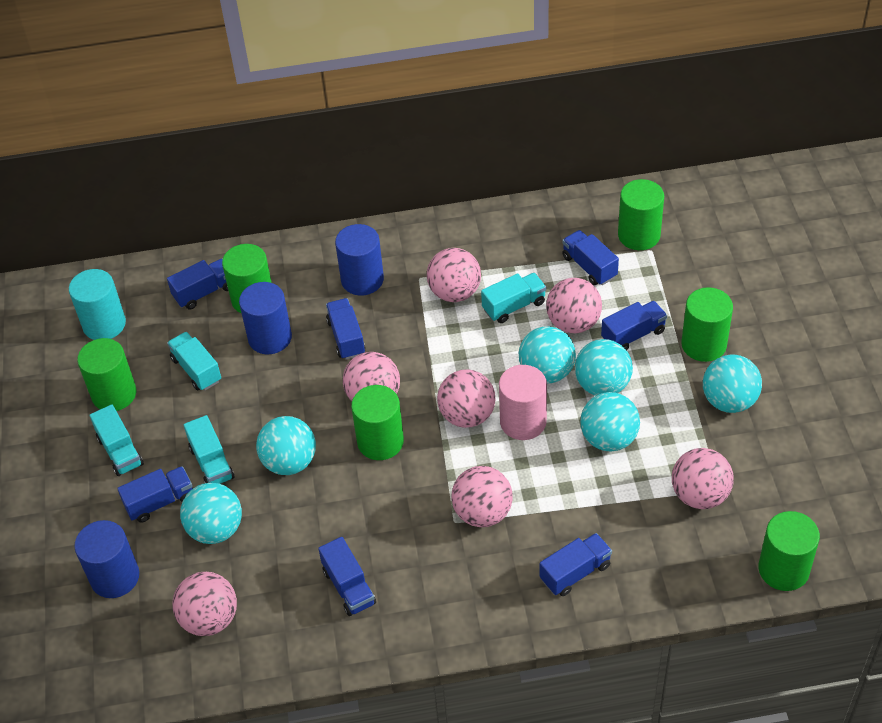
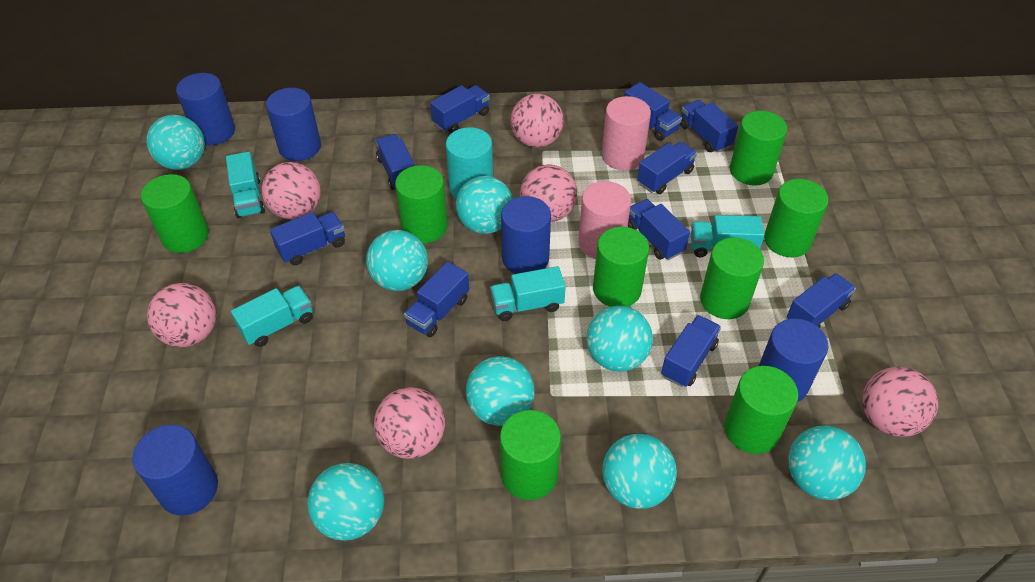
blue cylinder: 3 -> 5
blue truck: 7 -> 10
green cylinder: 6 -> 8
pink ball: 7 -> 6
pink cylinder: 1 -> 2
turquoise ball: 6 -> 8

